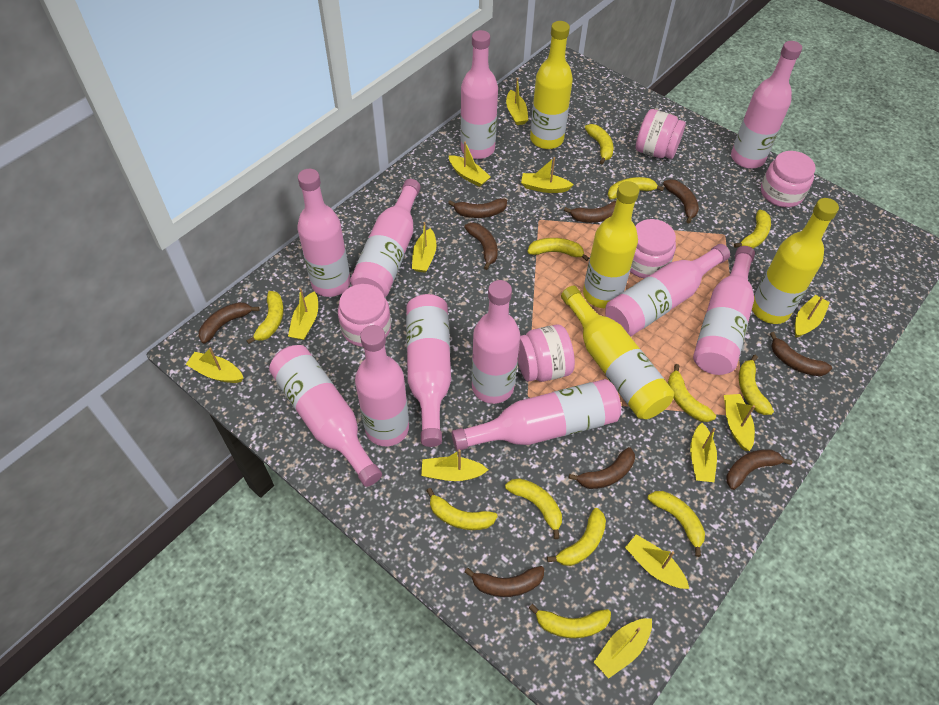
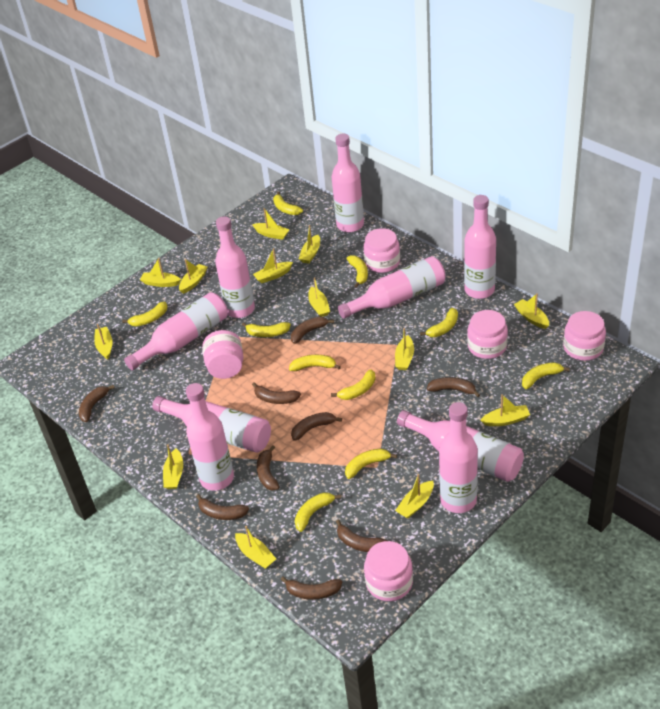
pink bottle: 11 -> 9
yellow banana: 12 -> 10
yellow boat: 12 -> 13
yellow bottle: 4 -> 0

